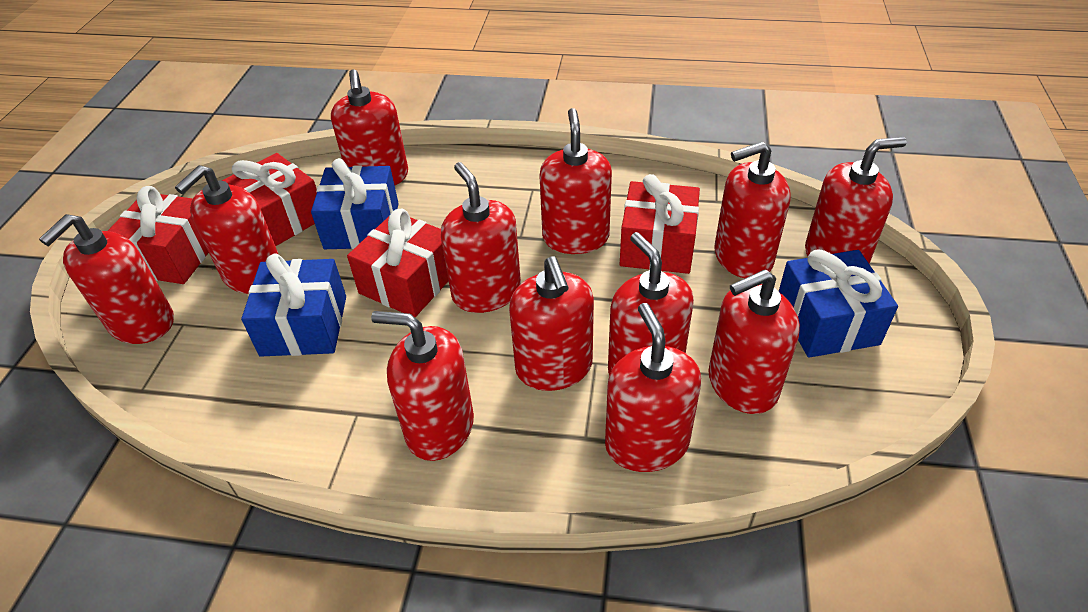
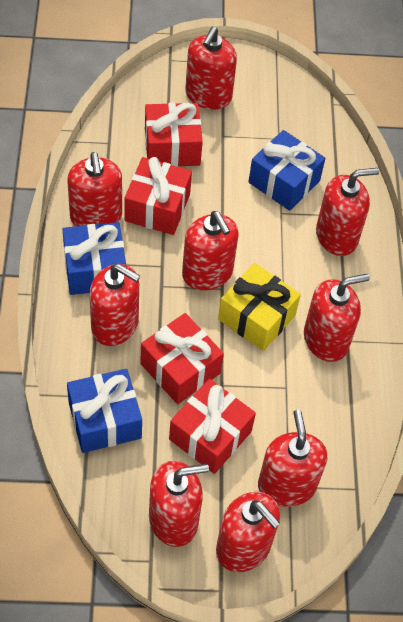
red soap dispenser: 12 -> 9
yellow gift: 0 -> 1

